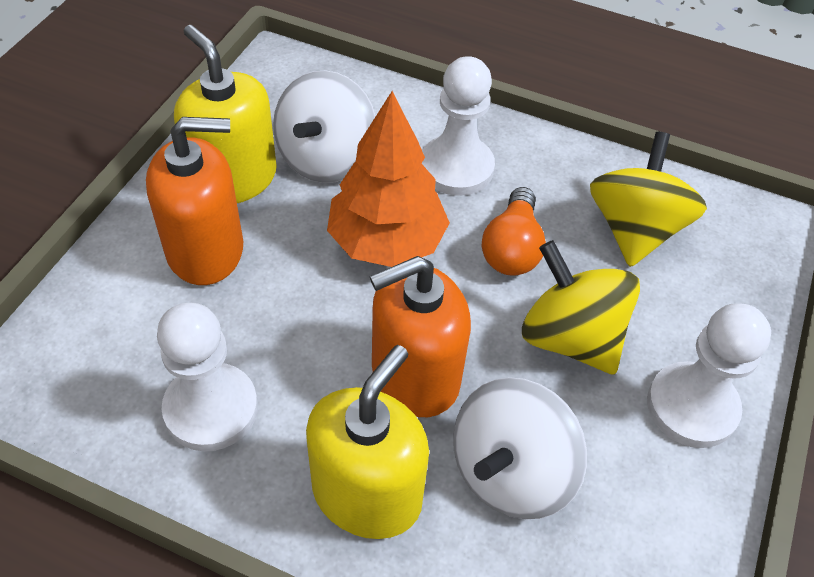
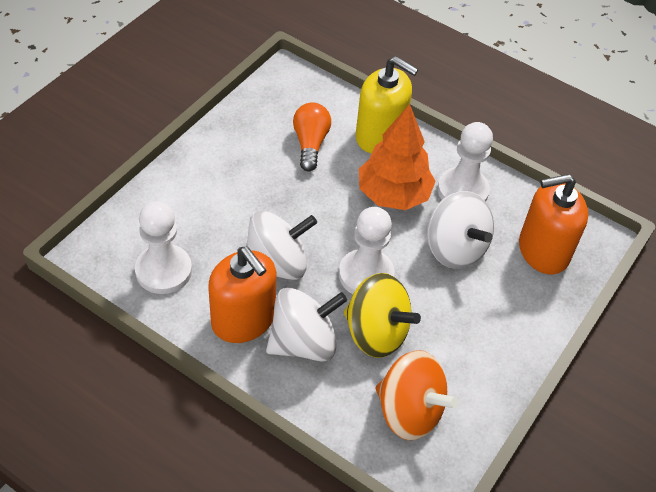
orange spinning top: 0 -> 1
white spinning top: 2 -> 3
yellow soap dispenser: 2 -> 1
yellow spinning top: 2 -> 1

